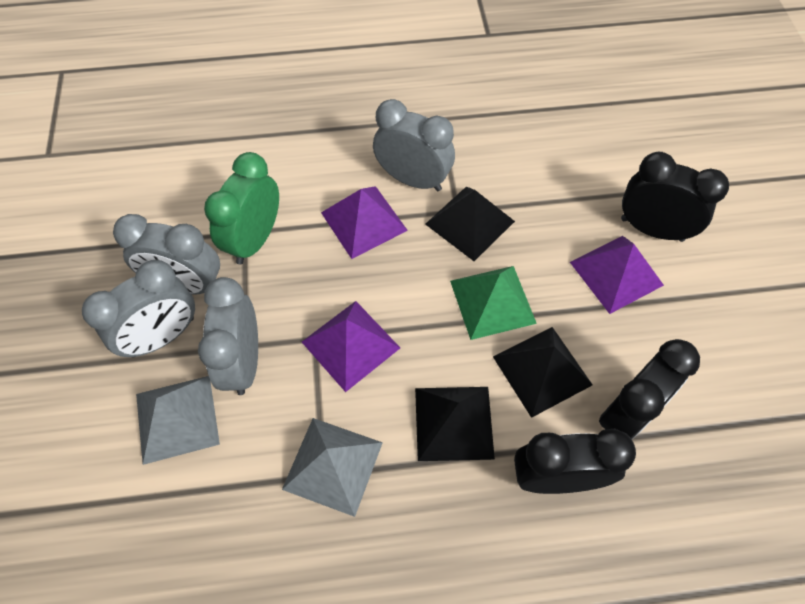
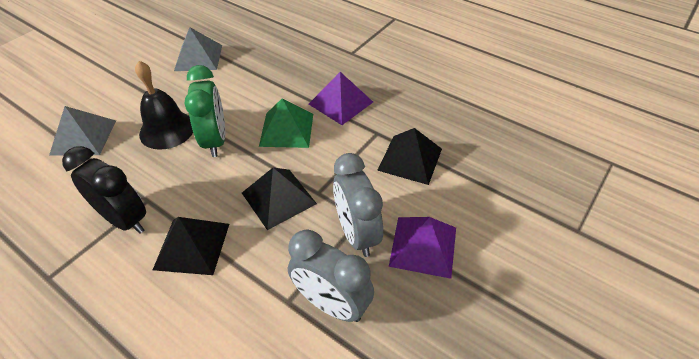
black bell: 0 -> 1
black clock: 3 -> 1
grey clock: 4 -> 2
purple pyramid: 3 -> 2

